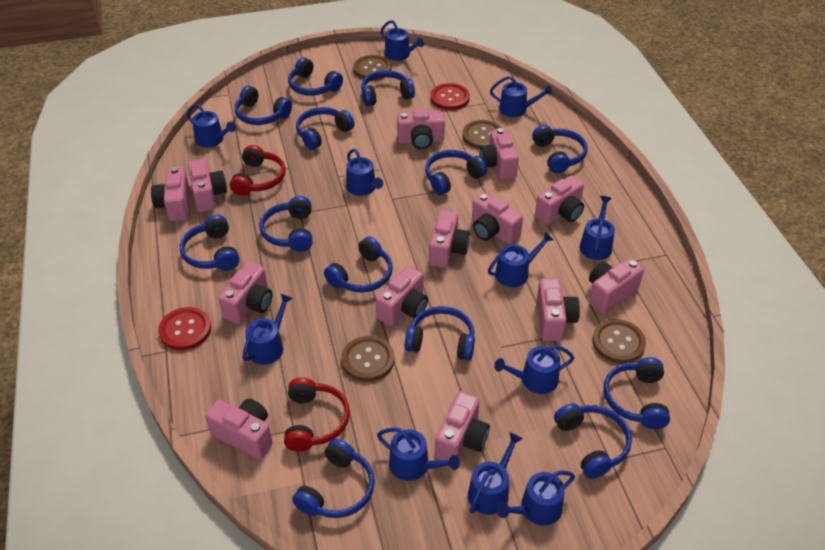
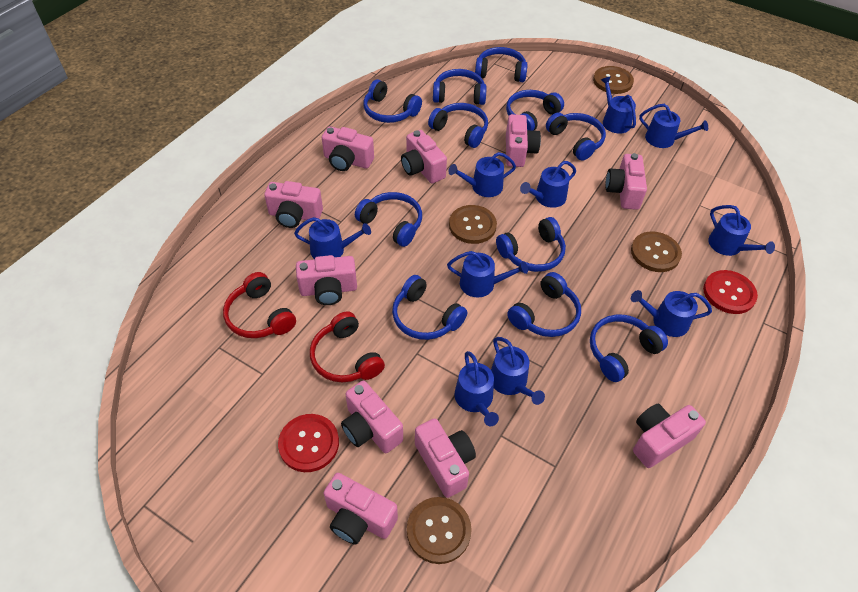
blue headphones: 13 -> 11
blue watering can: 11 -> 10
pink camera: 13 -> 10

